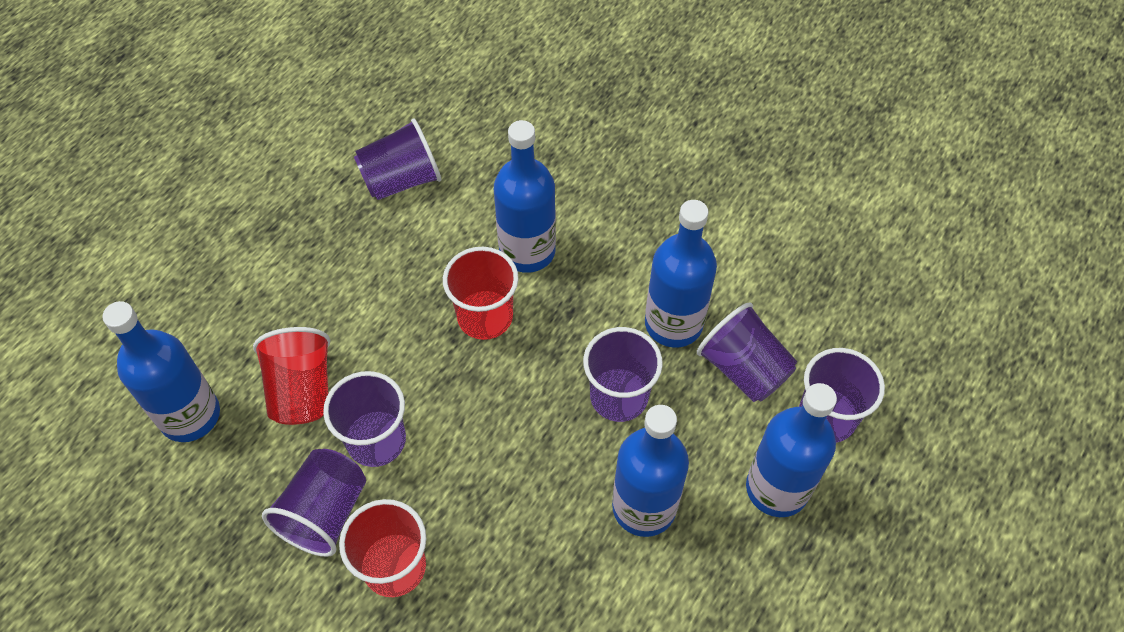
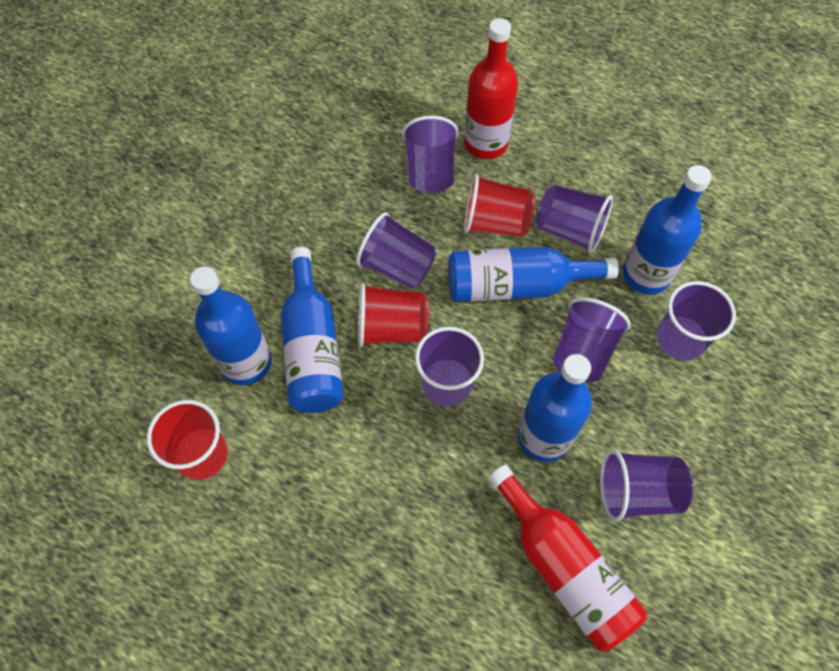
purple cup: 6 -> 7
red bottle: 0 -> 2

